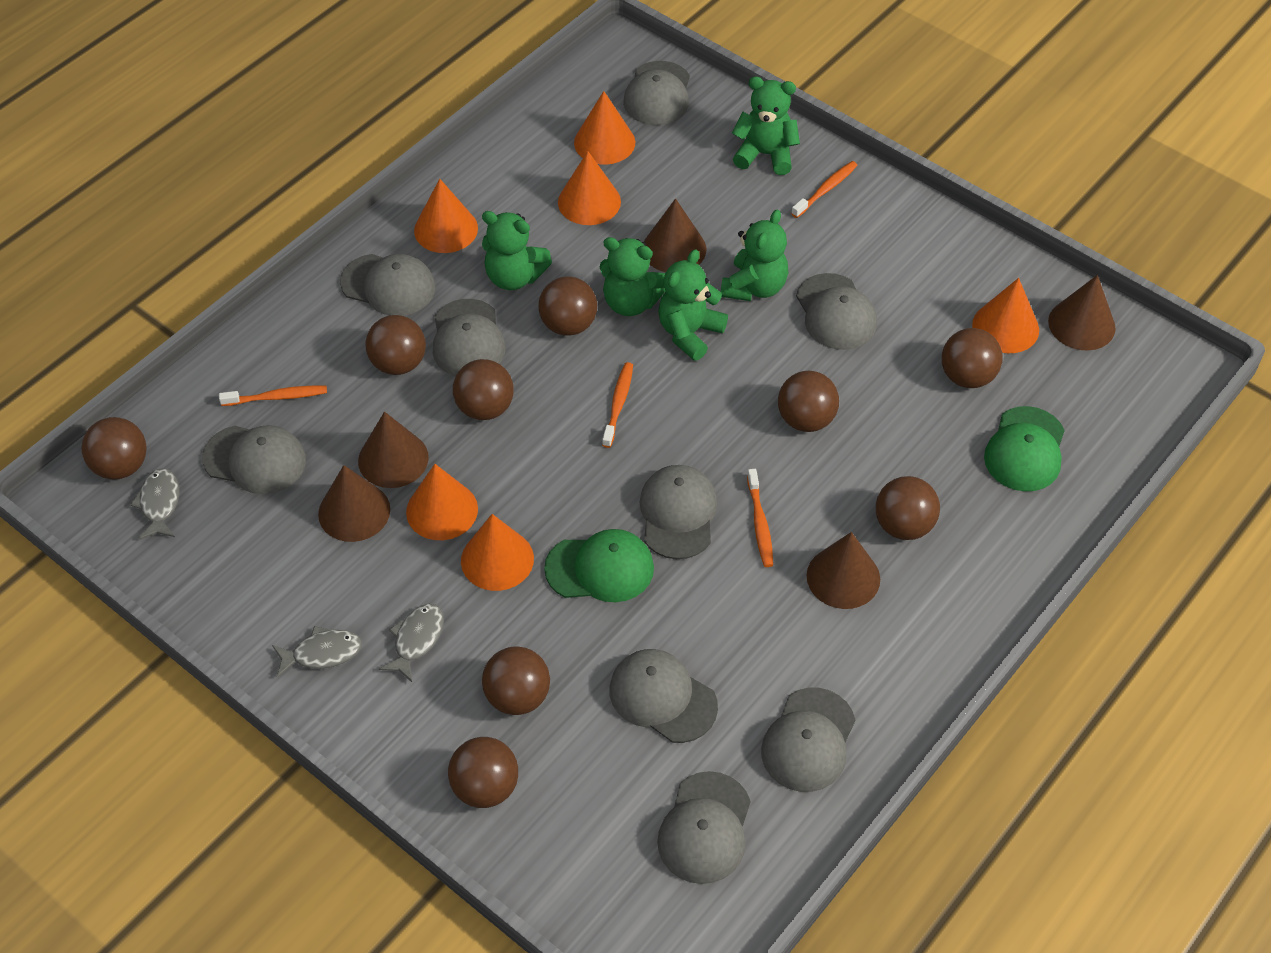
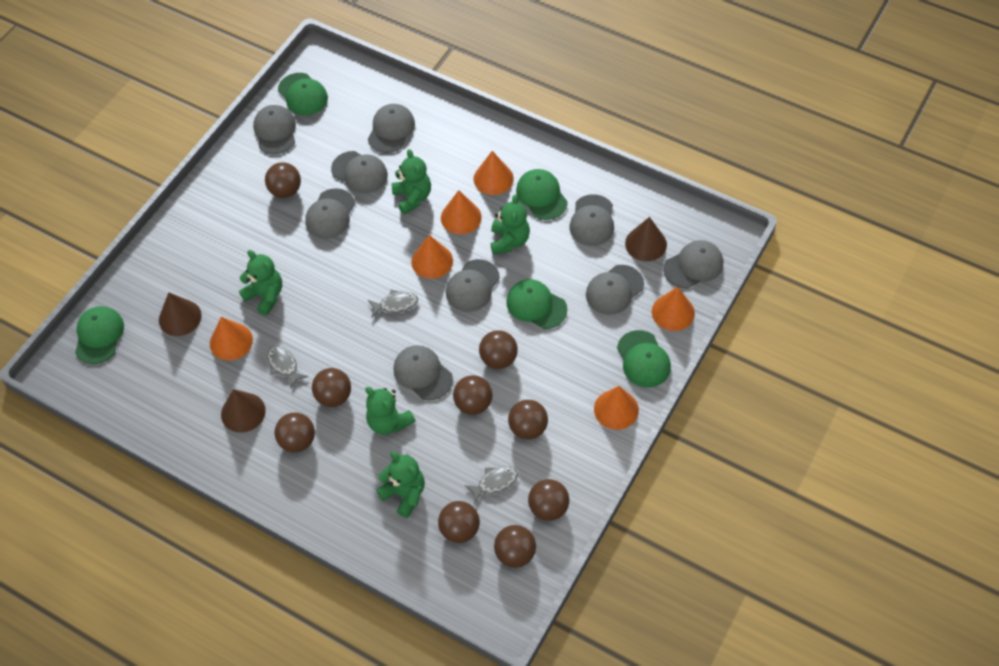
brown cone: 5 -> 3
green cap: 2 -> 5
orange toothbrush: 4 -> 0

